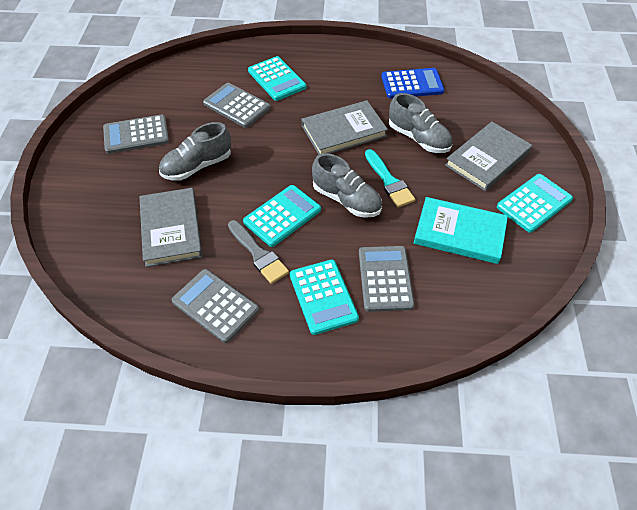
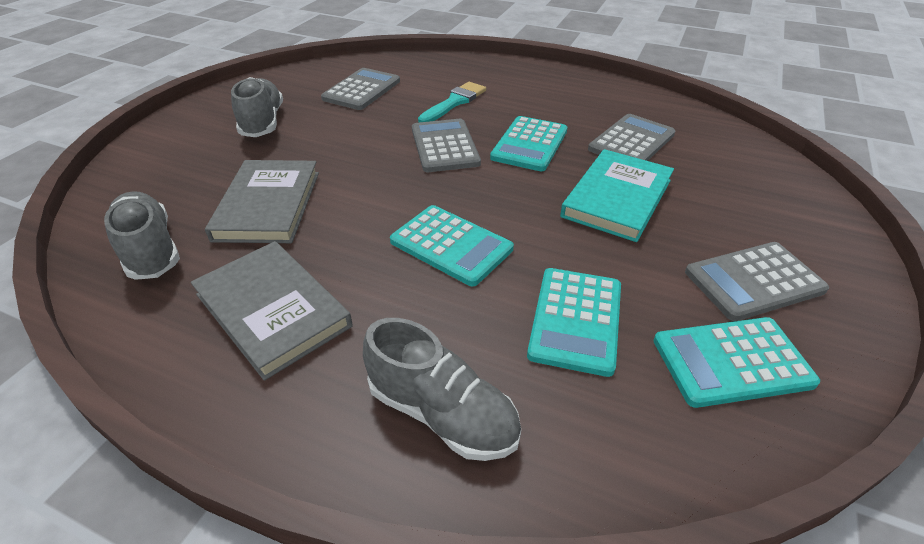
blue calculator: 1 -> 0
grey book: 3 -> 2
grey brush: 1 -> 0

